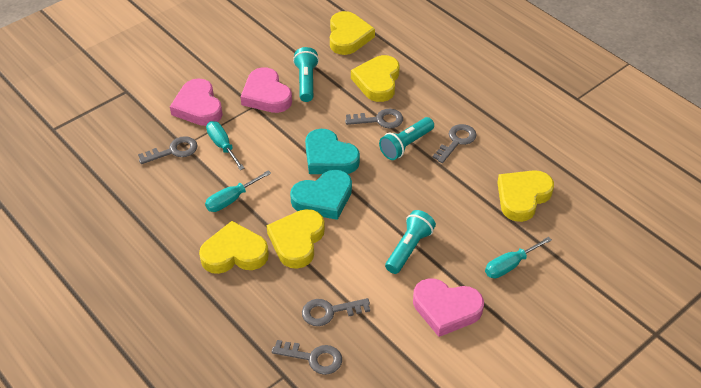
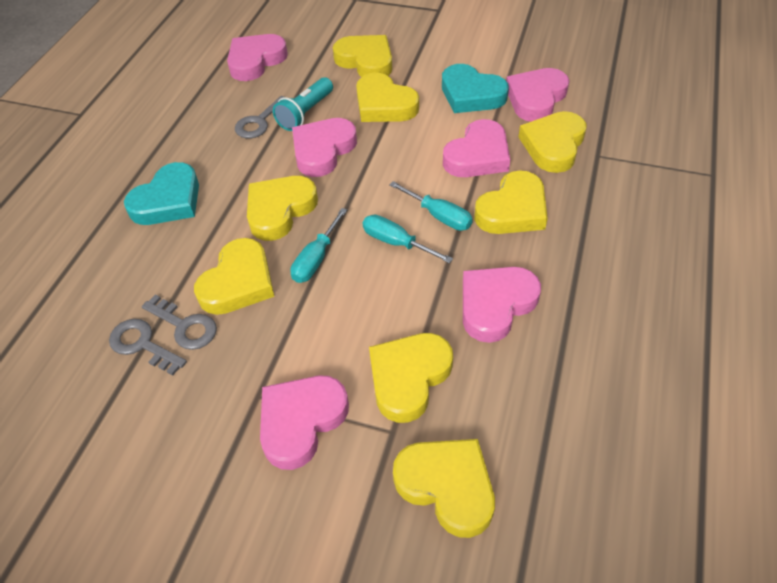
grey key: 5 -> 3
pink heart: 3 -> 6
turquoise flashlight: 3 -> 1
yellow heart: 5 -> 8

